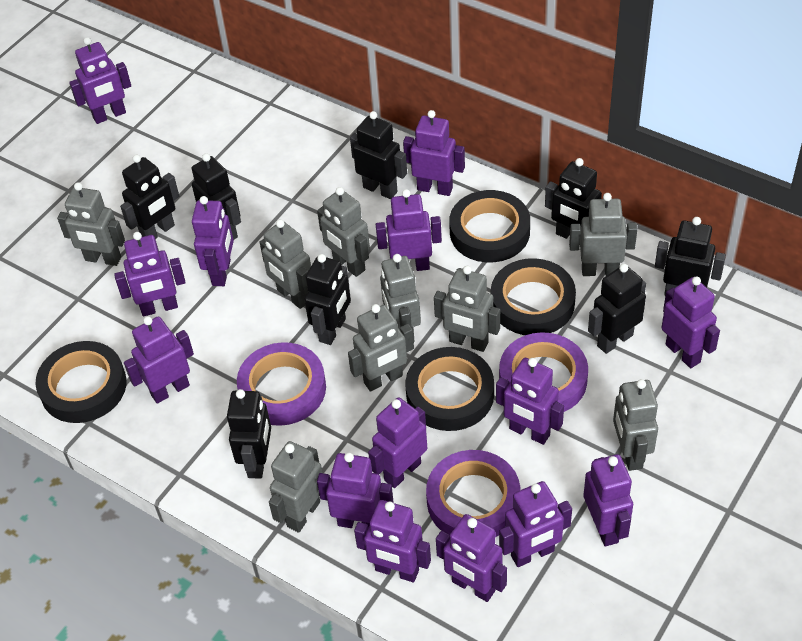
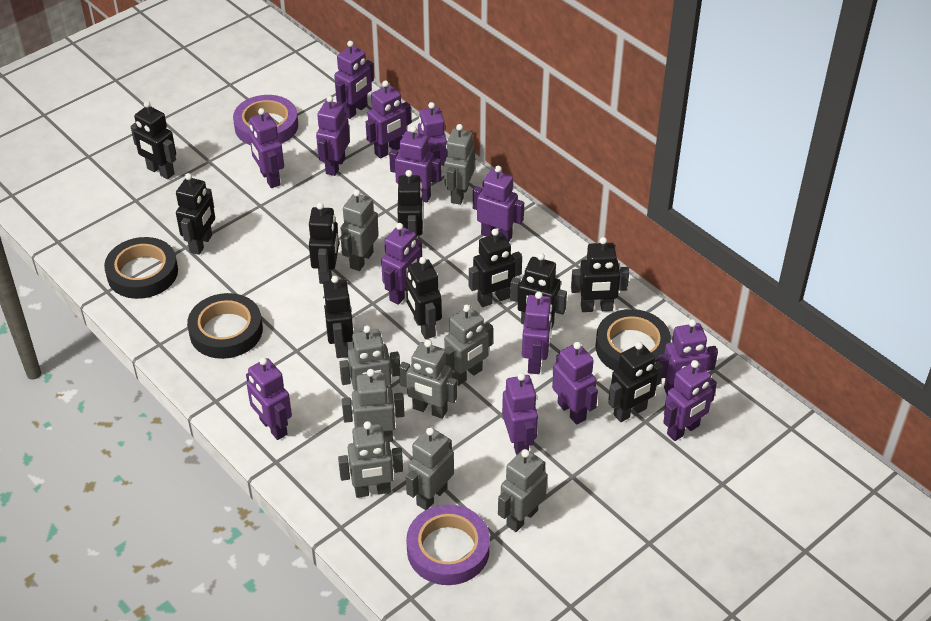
black robot: 8 -> 10
black tape: 4 -> 3
purple tape: 3 -> 2

